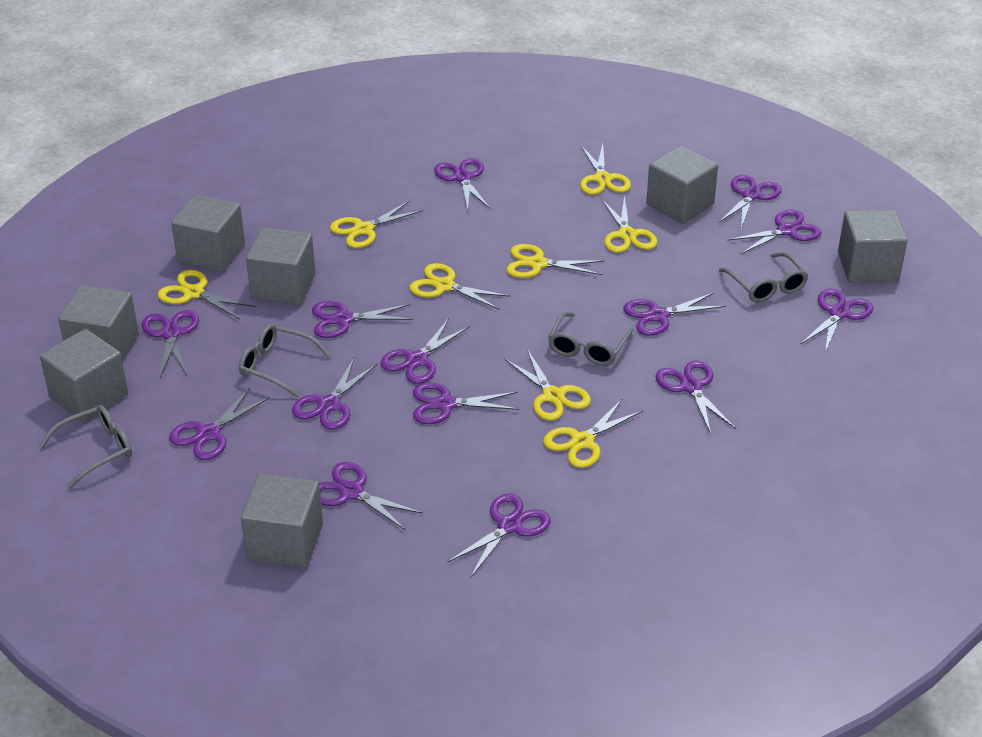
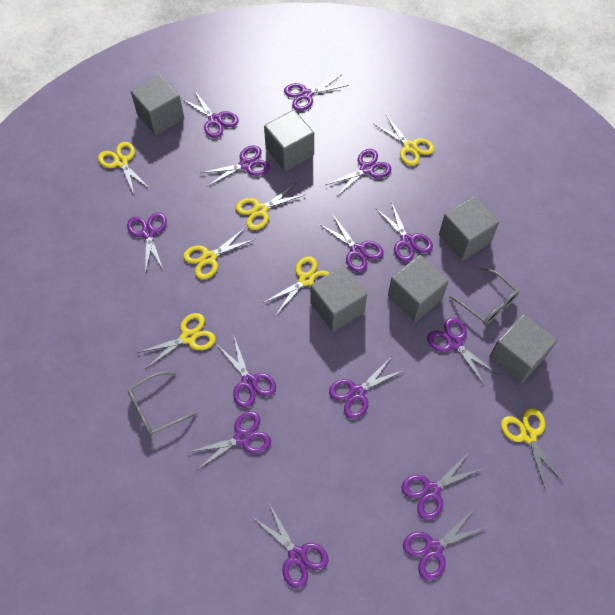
grey cube: 7 -> 6
grey glasses: 4 -> 2
yellow scissors: 8 -> 7

